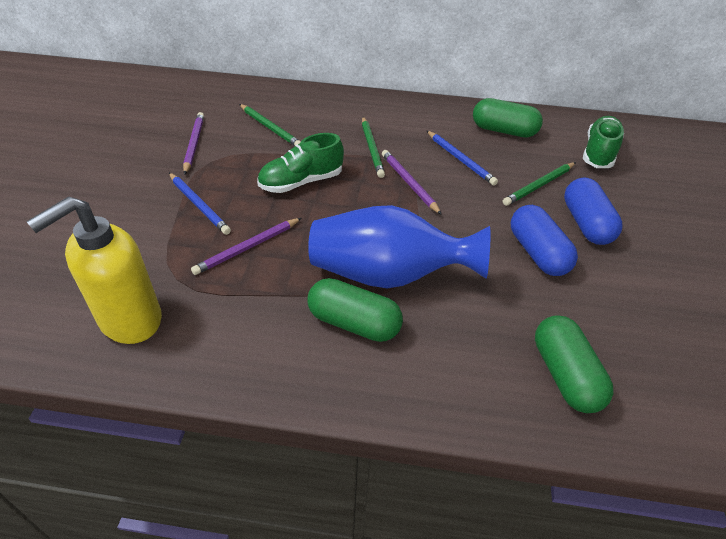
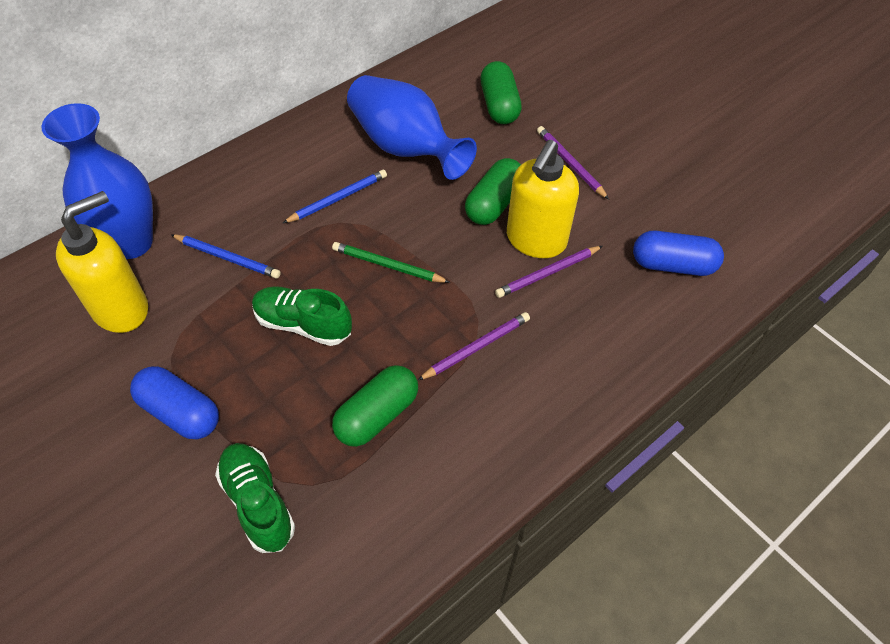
blue vase: 1 -> 2
green pencil: 3 -> 1
yellow soap dispenser: 1 -> 2

